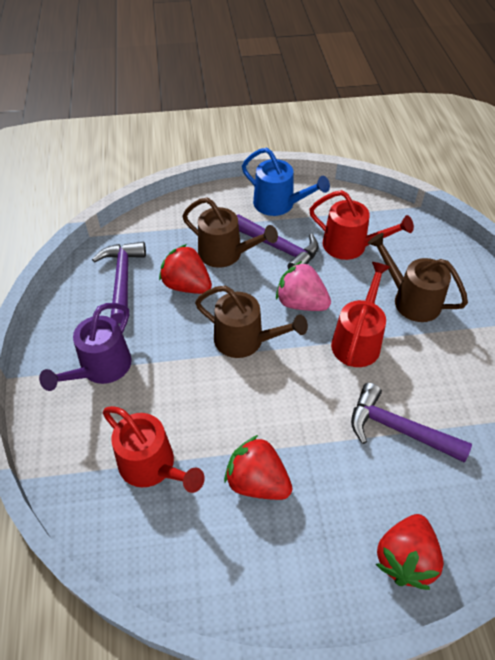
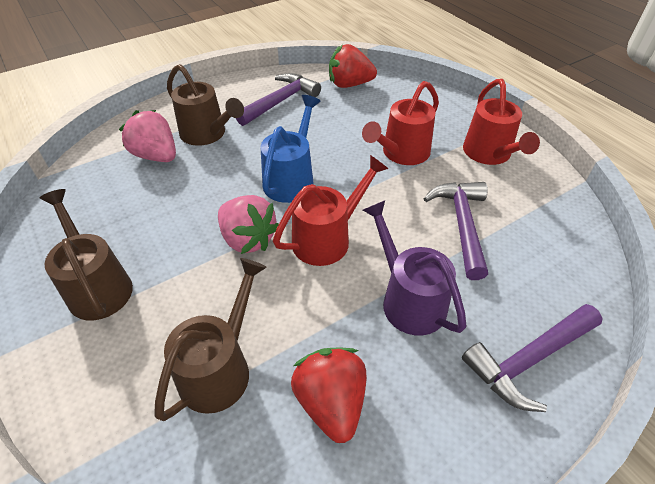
pink strawberry: 1 -> 2
red strawberry: 3 -> 2

